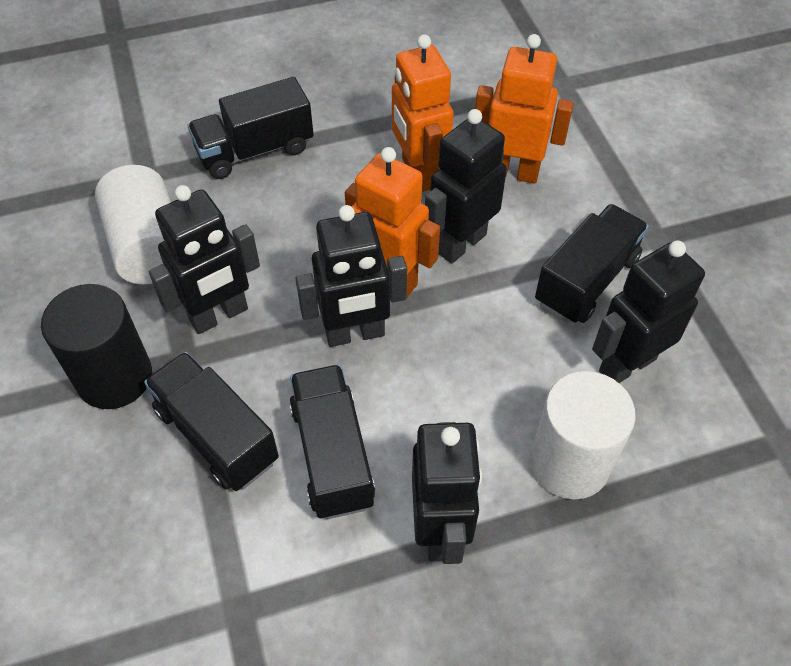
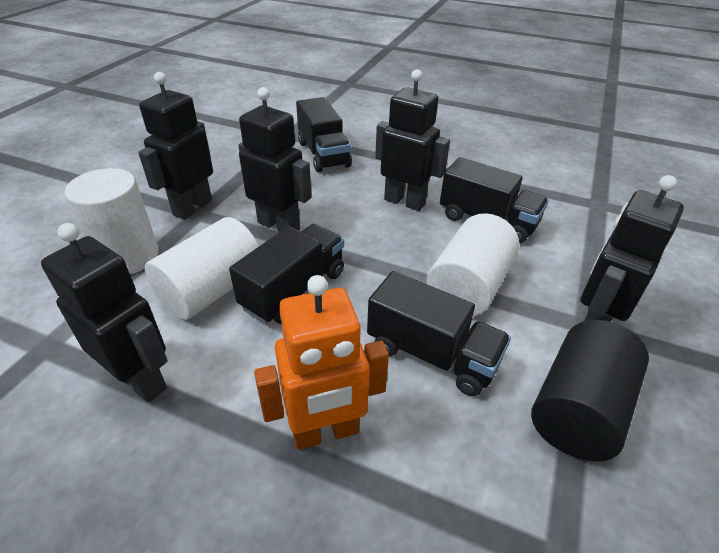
orange robot: 3 -> 1
white cylinder: 2 -> 3

